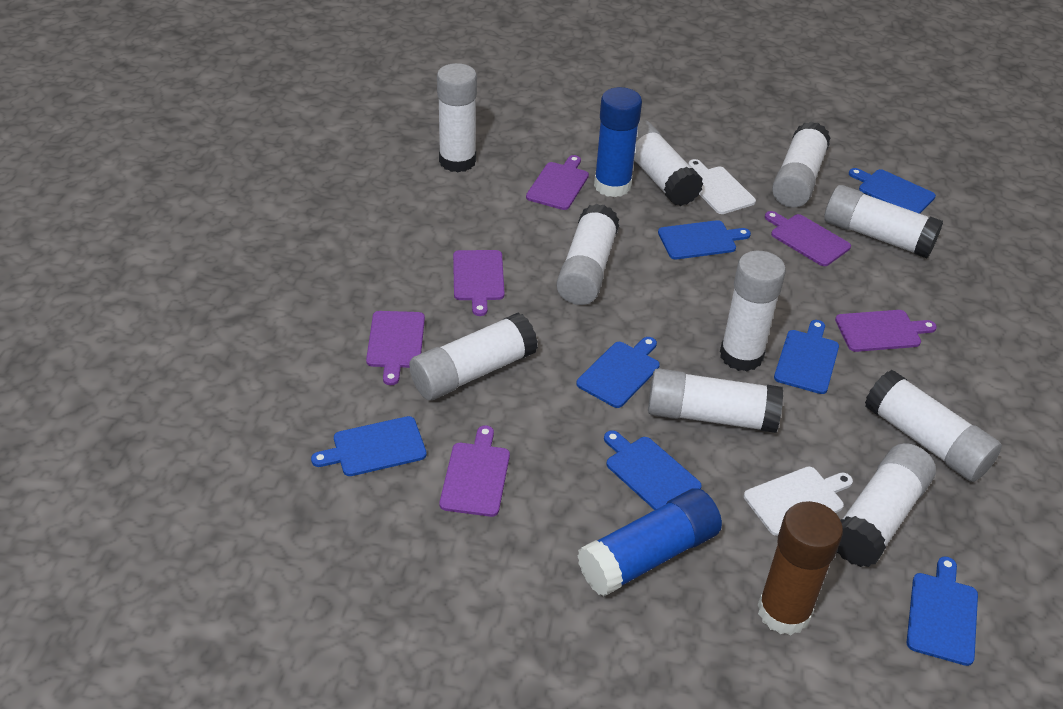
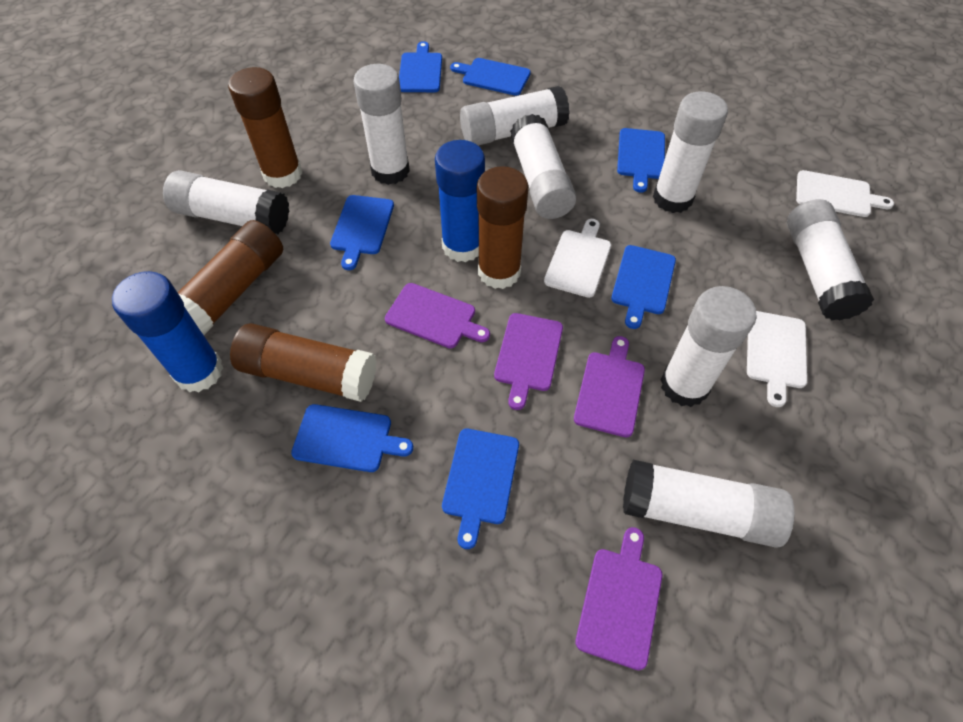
brown glue stick: 1 -> 4
purple cutting board: 6 -> 4
white cutting board: 2 -> 3
white glue stick: 10 -> 8

